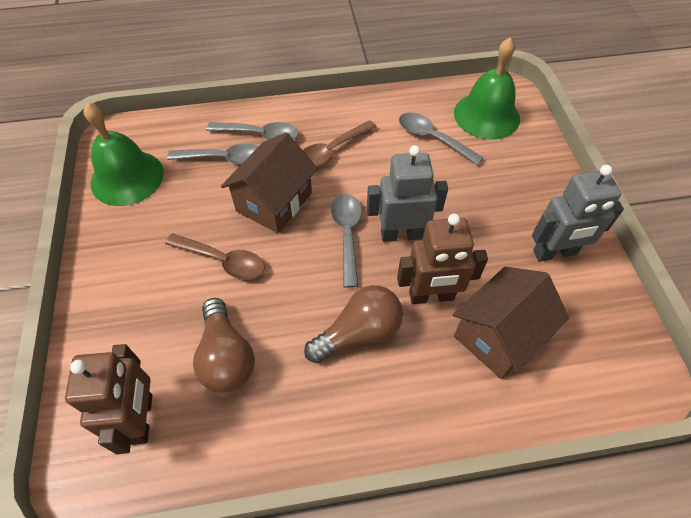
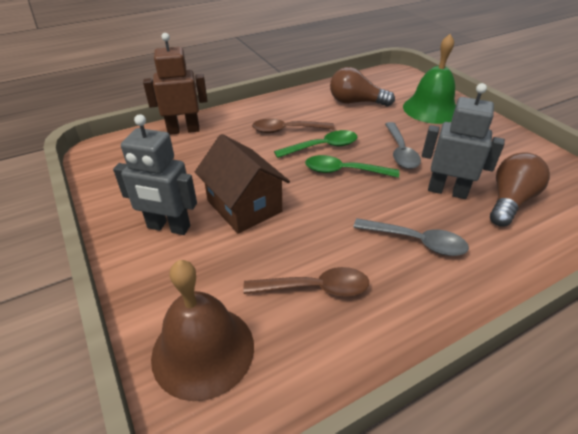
brown bell: 0 -> 1
brown house: 2 -> 1
brown robot: 2 -> 1
green bell: 2 -> 1
green spoon: 0 -> 2
grey spoon: 4 -> 2

